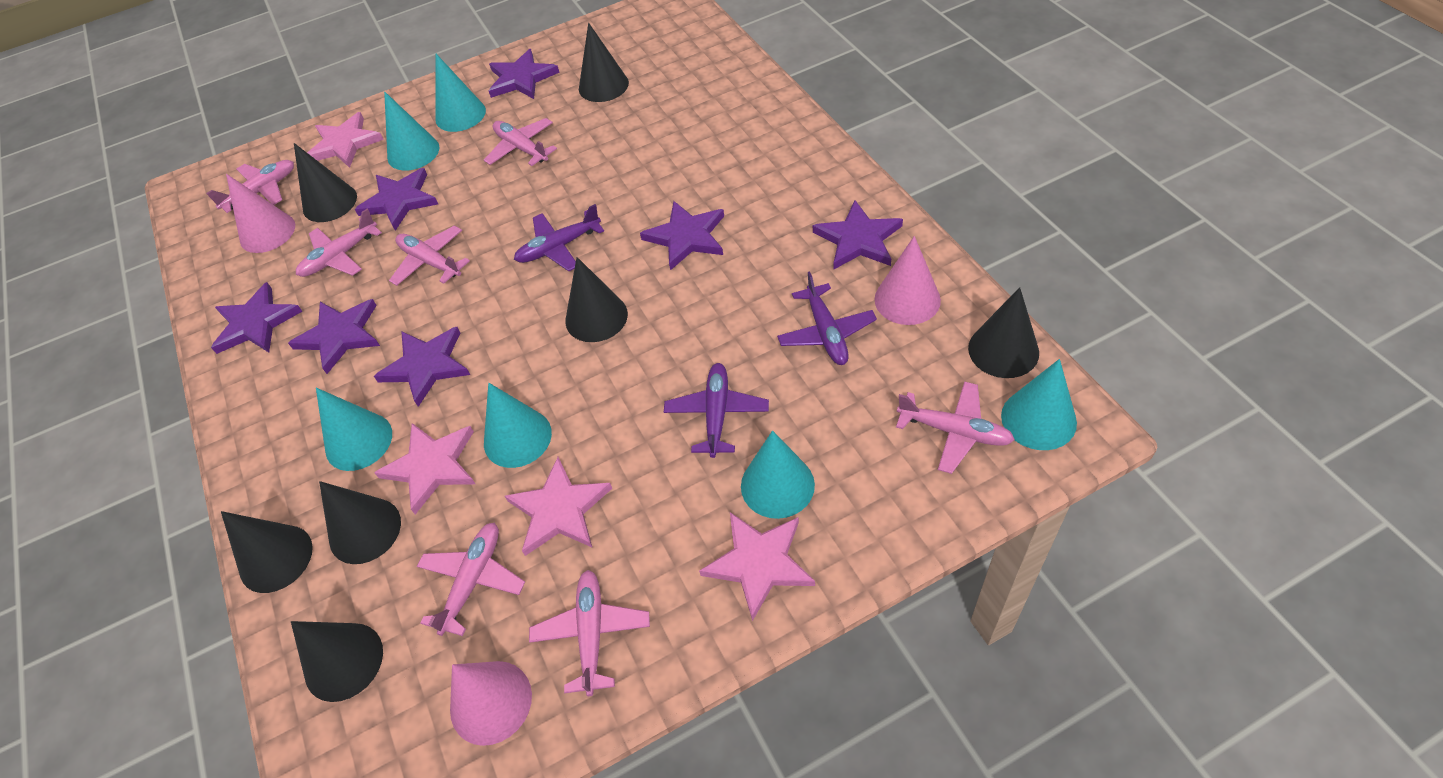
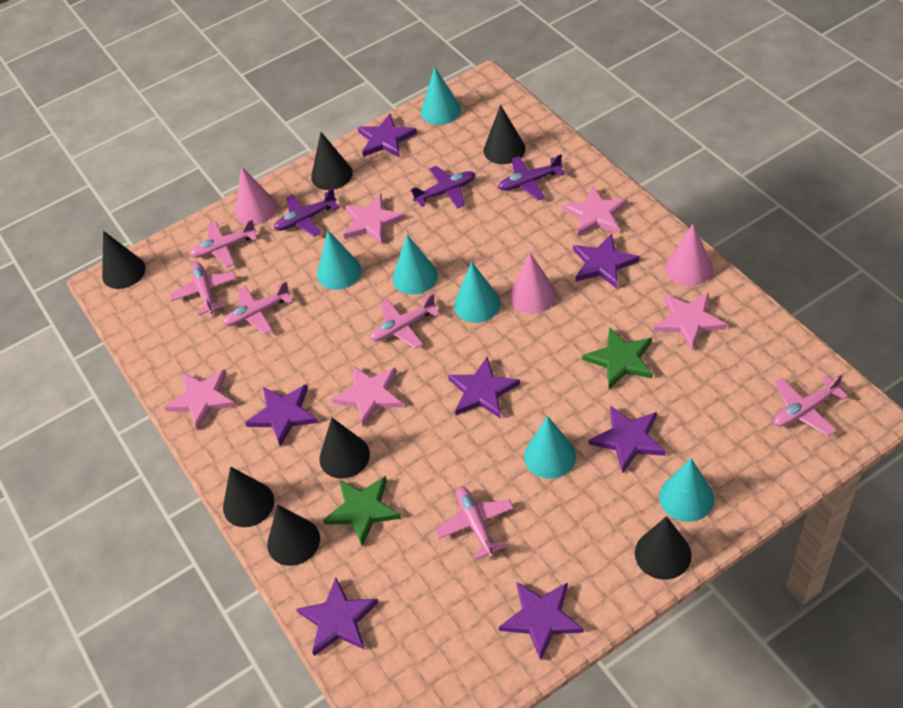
green star: 0 -> 2
pink plane: 7 -> 6
pink star: 4 -> 5

